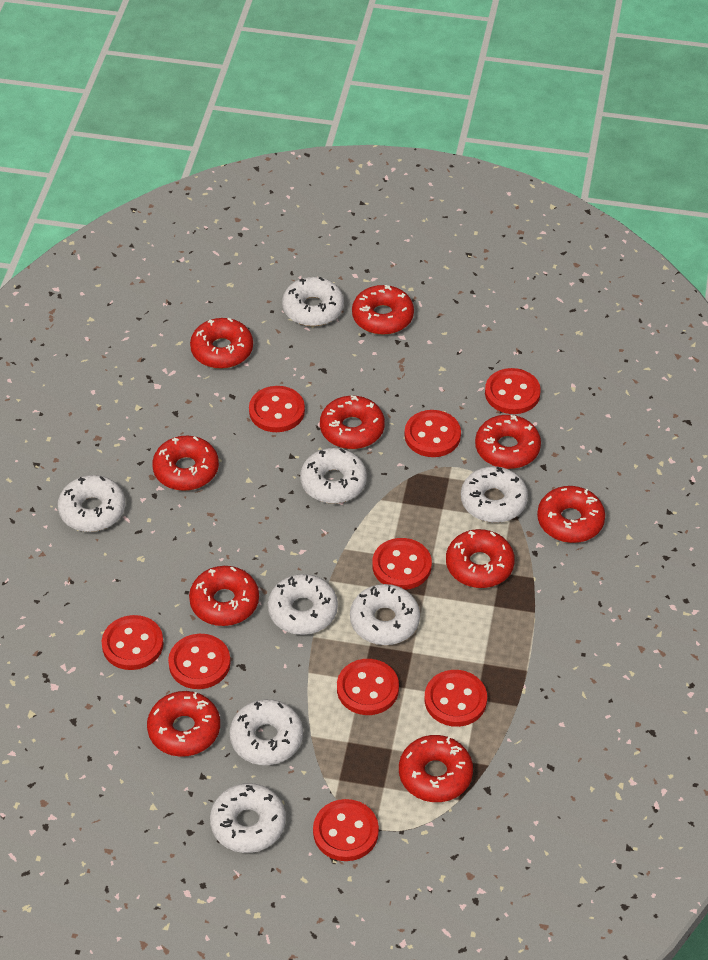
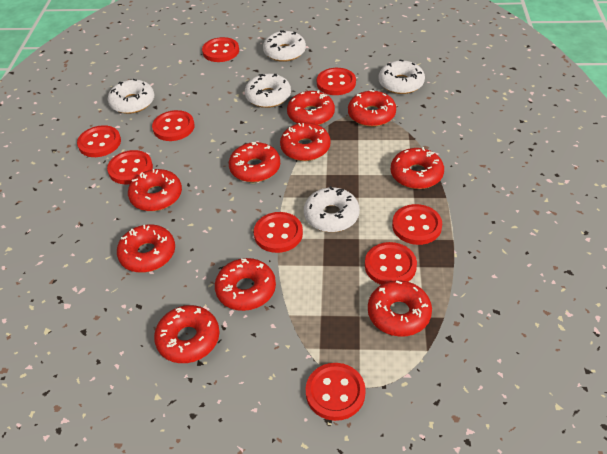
white donut: 8 -> 5

